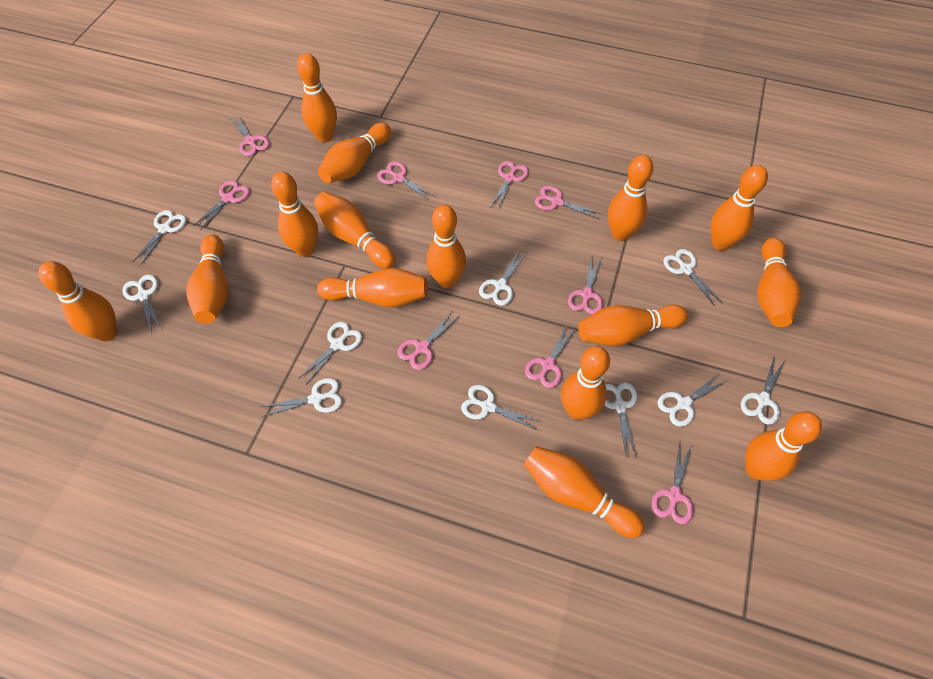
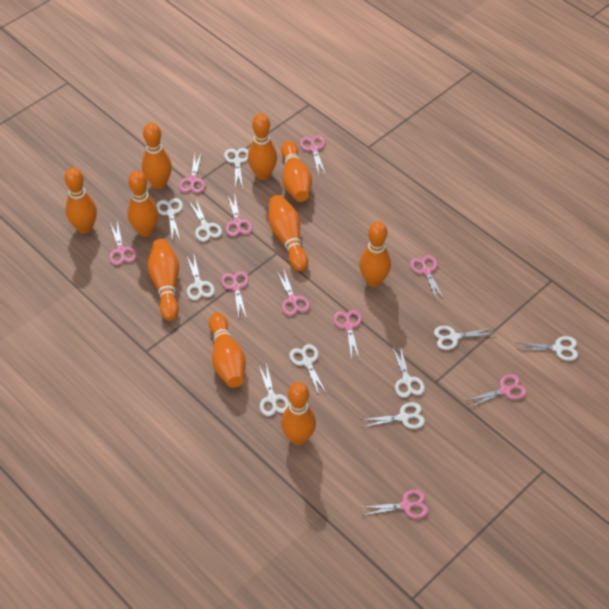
orange bowling pin: 15 -> 10
pink scissors: 9 -> 10

